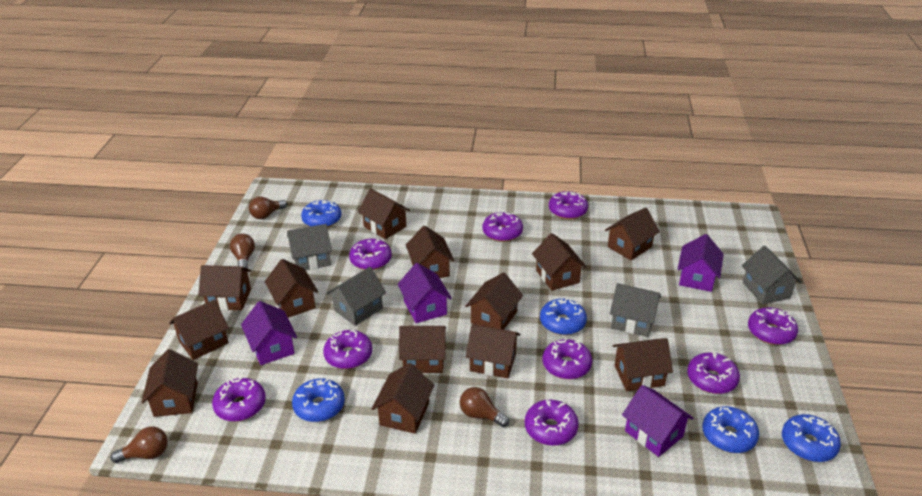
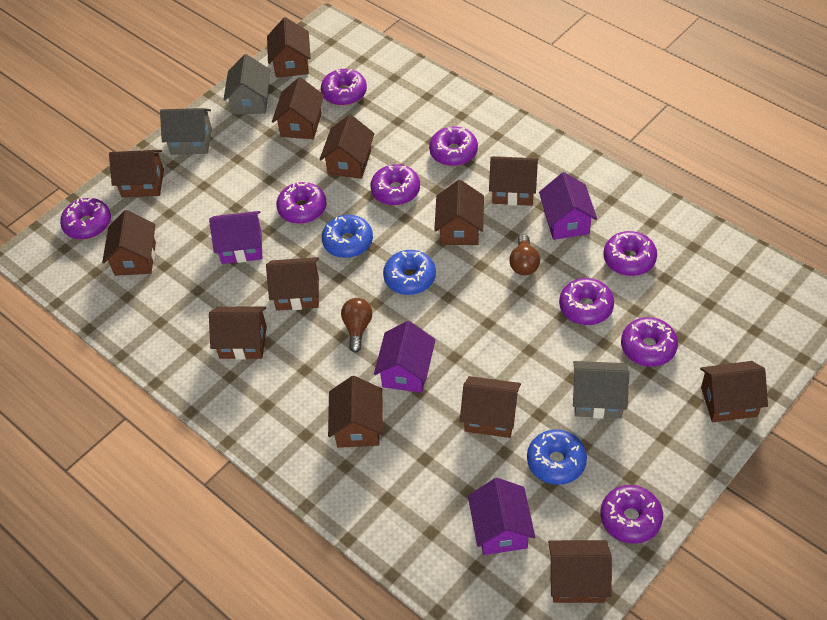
blue donut: 5 -> 3
brown light bulb: 4 -> 2
grey house: 4 -> 3

